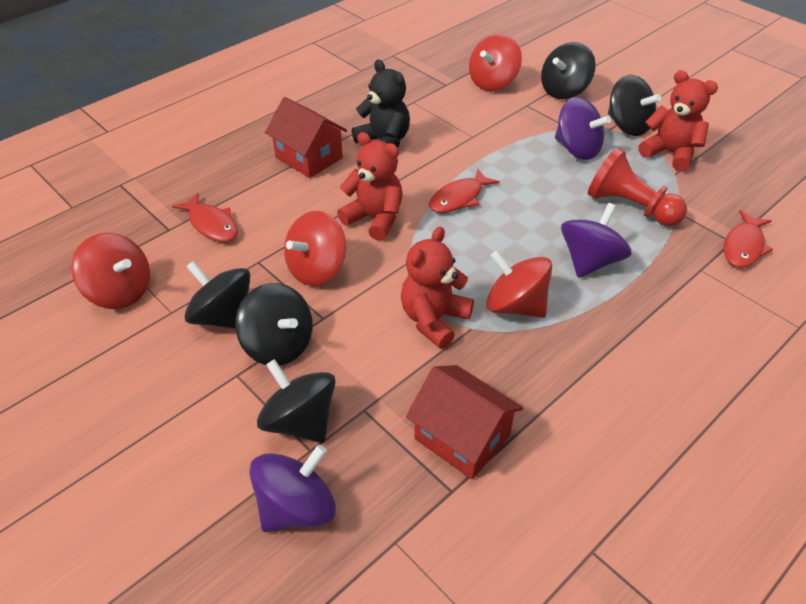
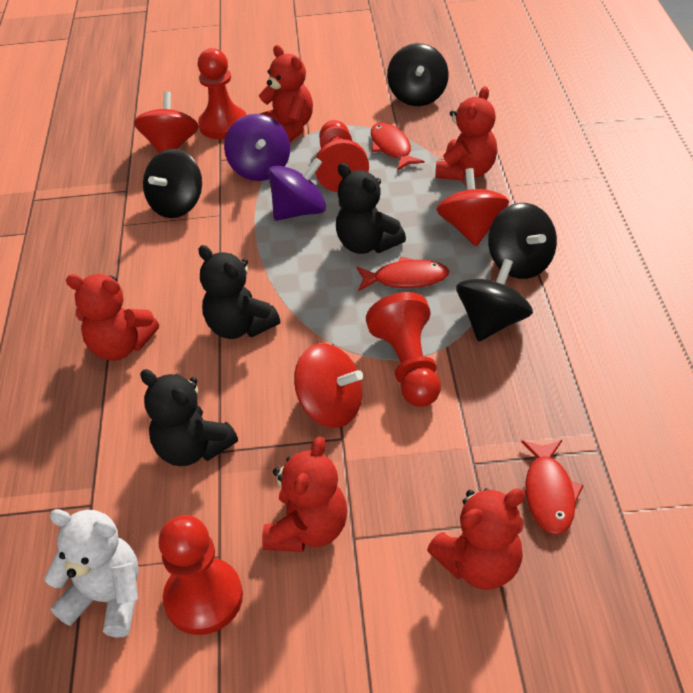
black spinning top: 5 -> 4
black teddy bear: 1 -> 3
purple spinning top: 3 -> 2
red house: 2 -> 0
red pawn: 1 -> 4
red spinning top: 4 -> 3
red teddy bear: 3 -> 5
white teddy bear: 0 -> 1

